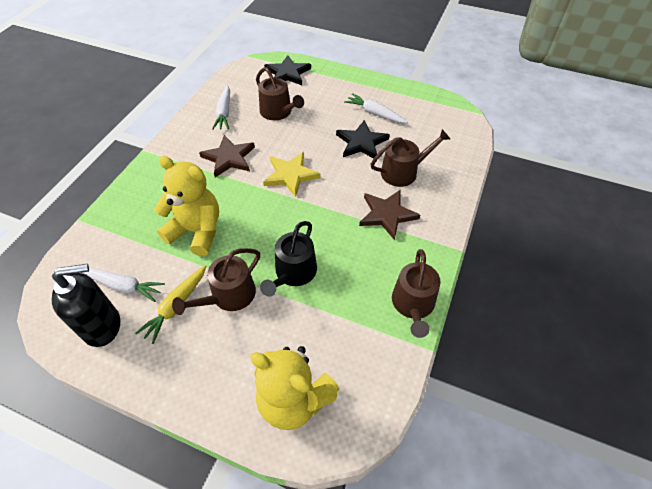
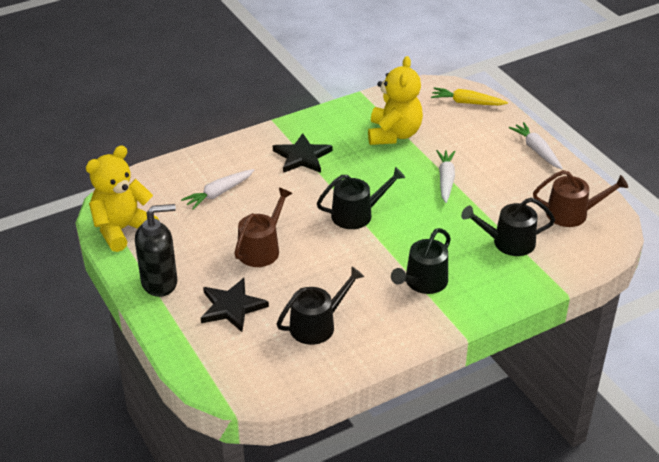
black watering can: 1 -> 4
brown star: 2 -> 0
brown watering can: 4 -> 2
yellow star: 1 -> 0

